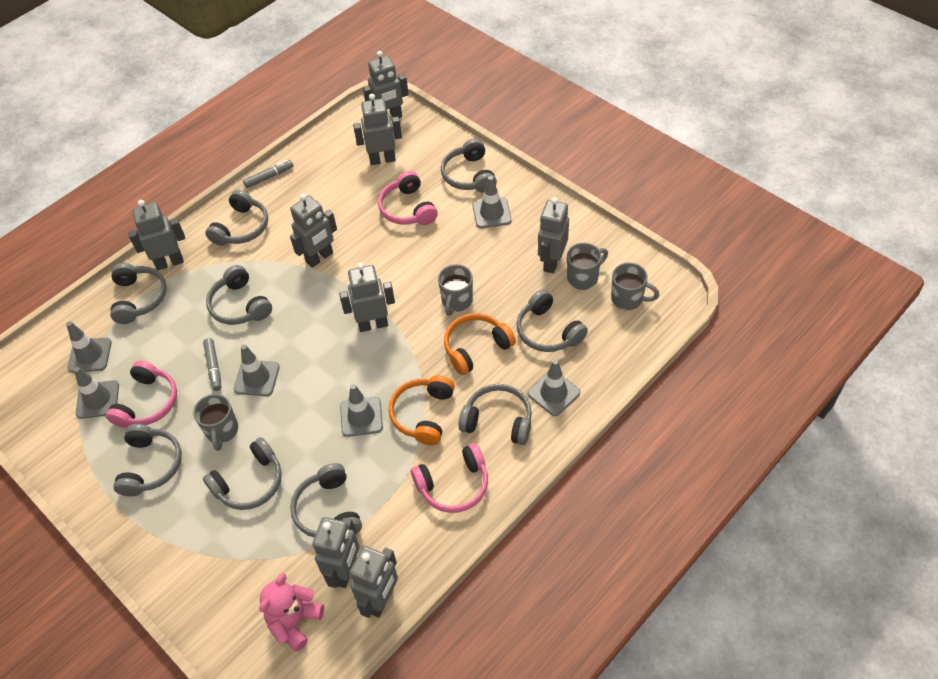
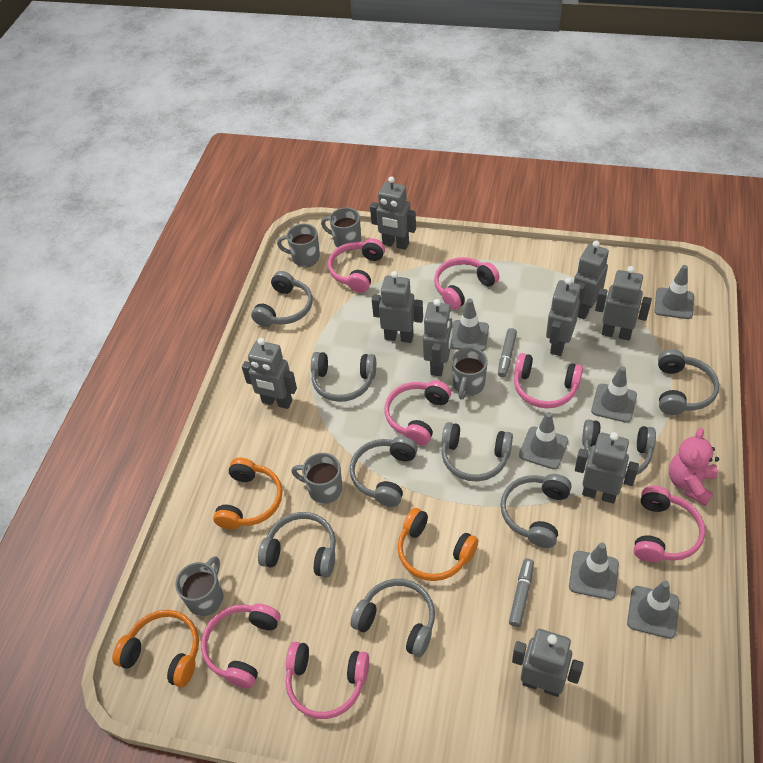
grey mug: 4 -> 5
grey robot: 8 -> 9
orange headphones: 2 -> 3
pink headphones: 3 -> 7

